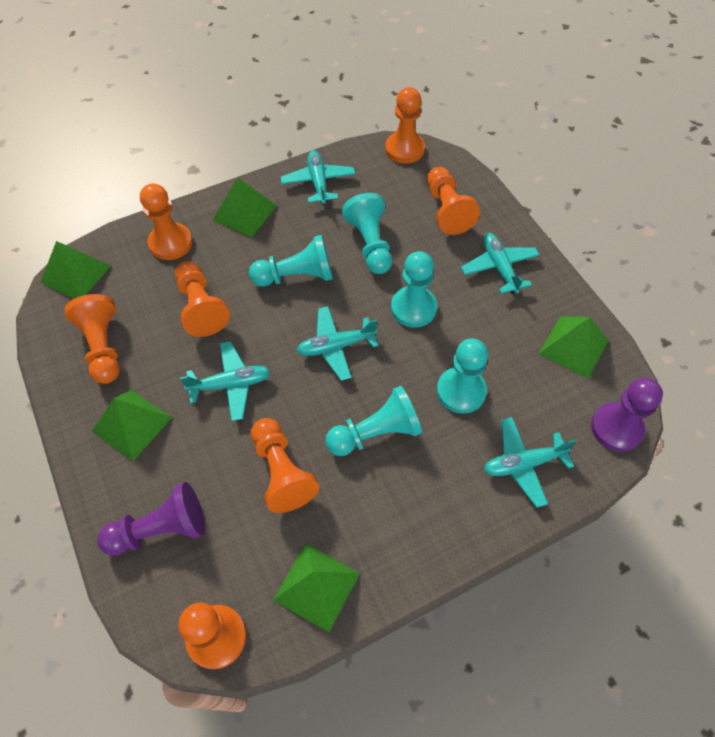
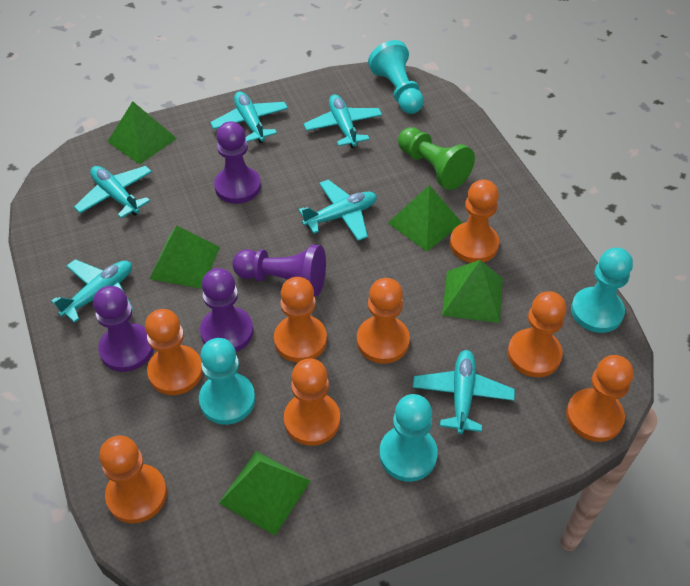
green pawn: 0 -> 1
orange pawn: 7 -> 8
purple pawn: 2 -> 4
turquoise pawn: 5 -> 4
turquoise plane: 5 -> 6

